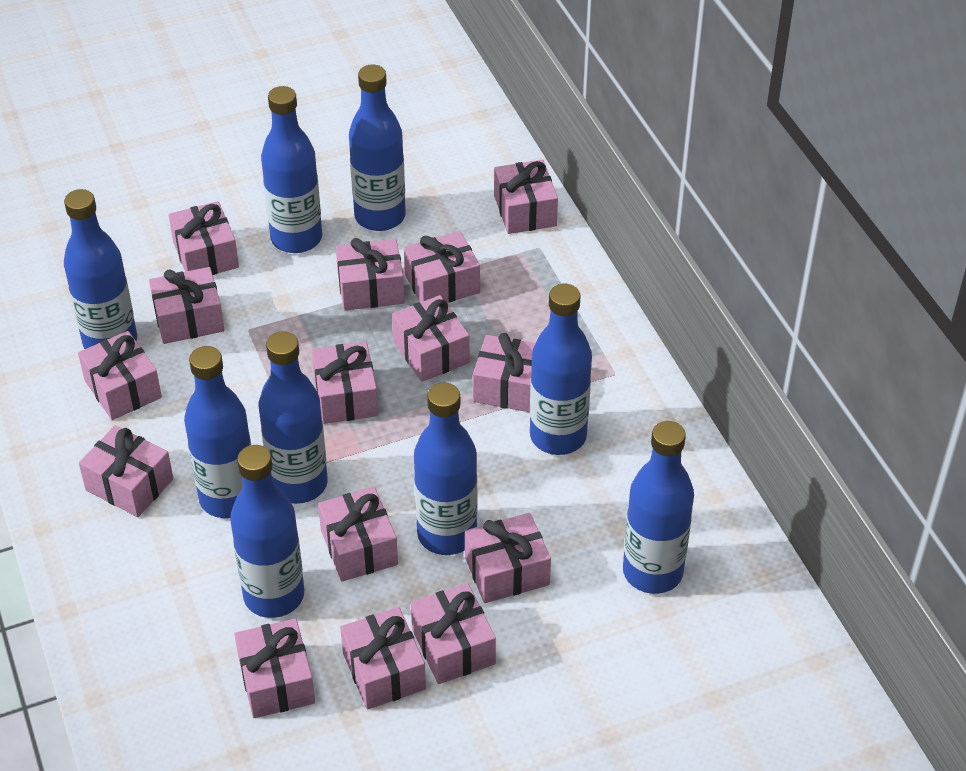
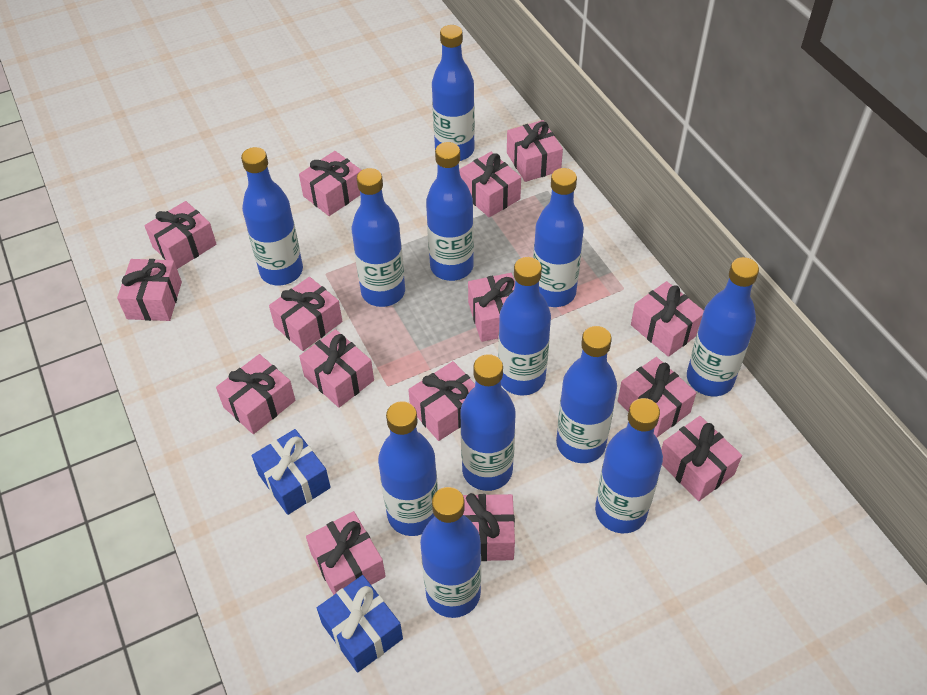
blue bottle: 9 -> 12
blue gift: 0 -> 2

